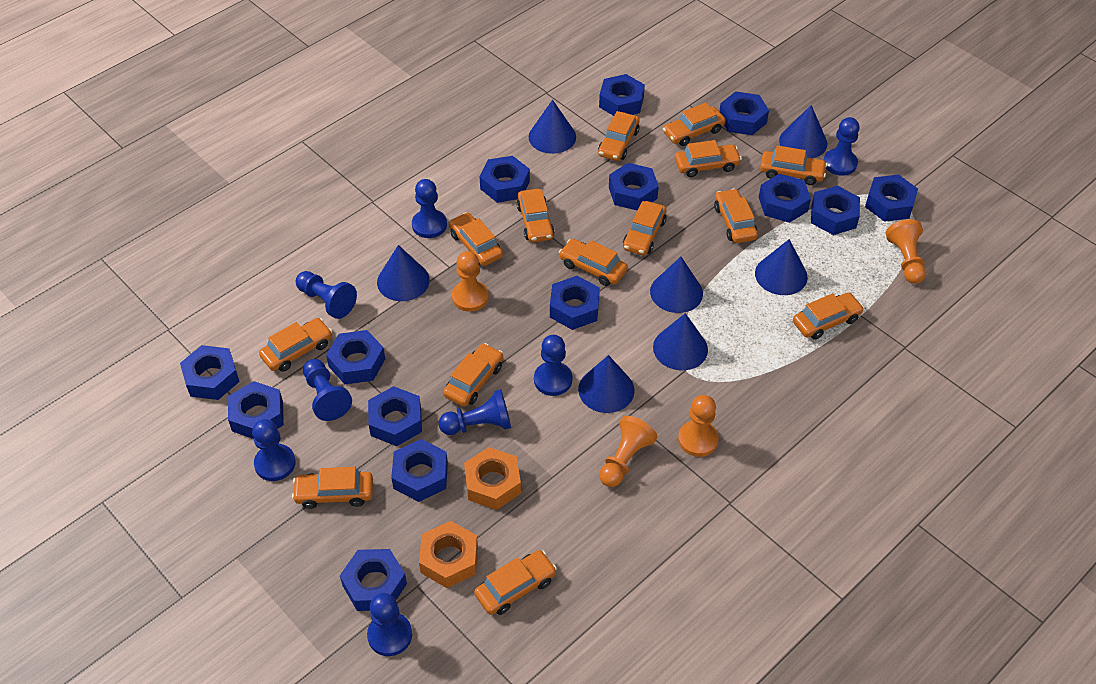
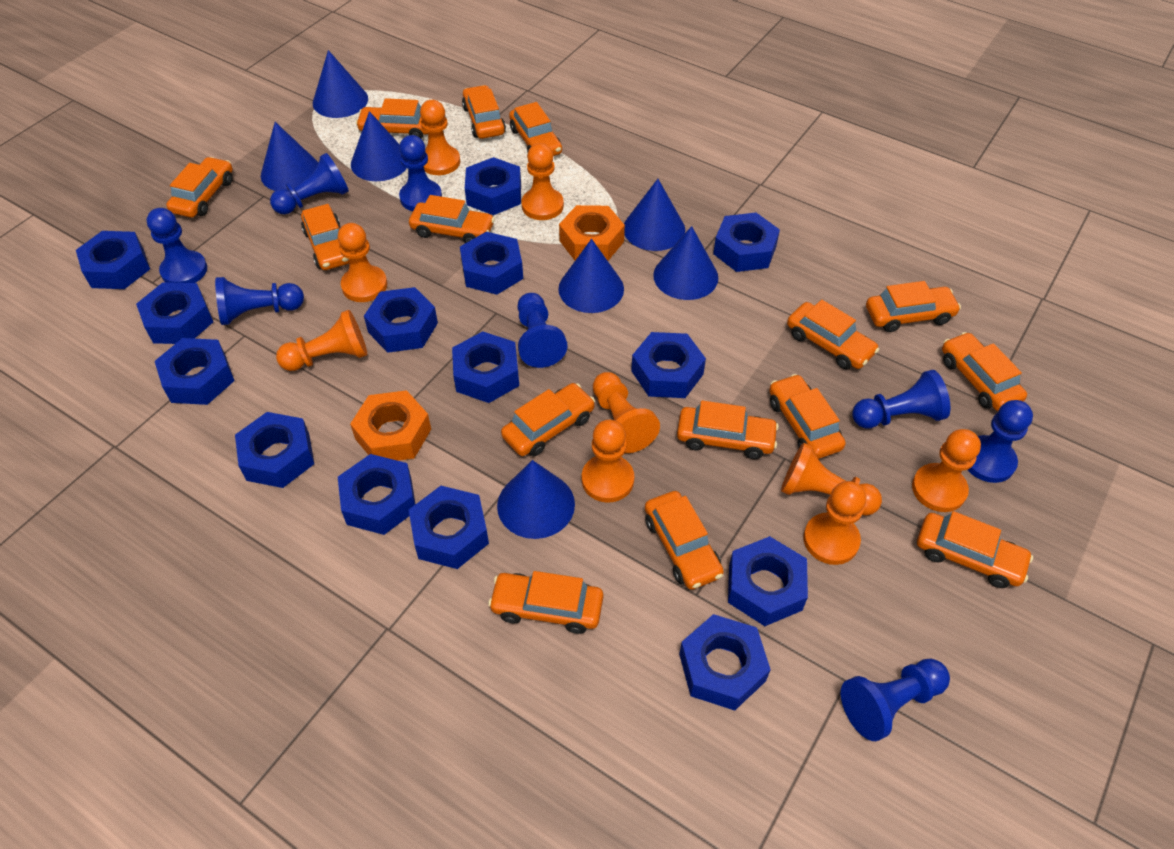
orange car: 14 -> 15
orange pawn: 4 -> 9

